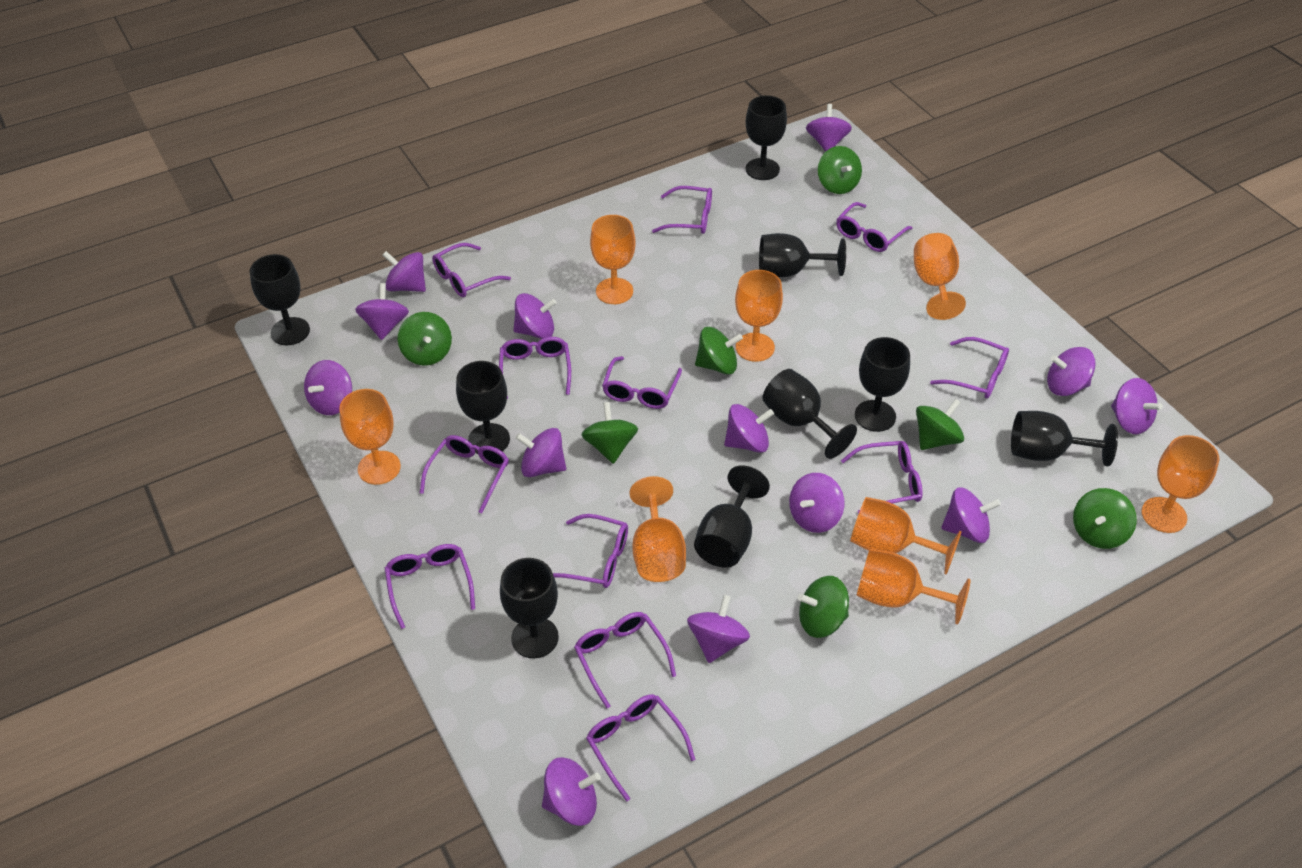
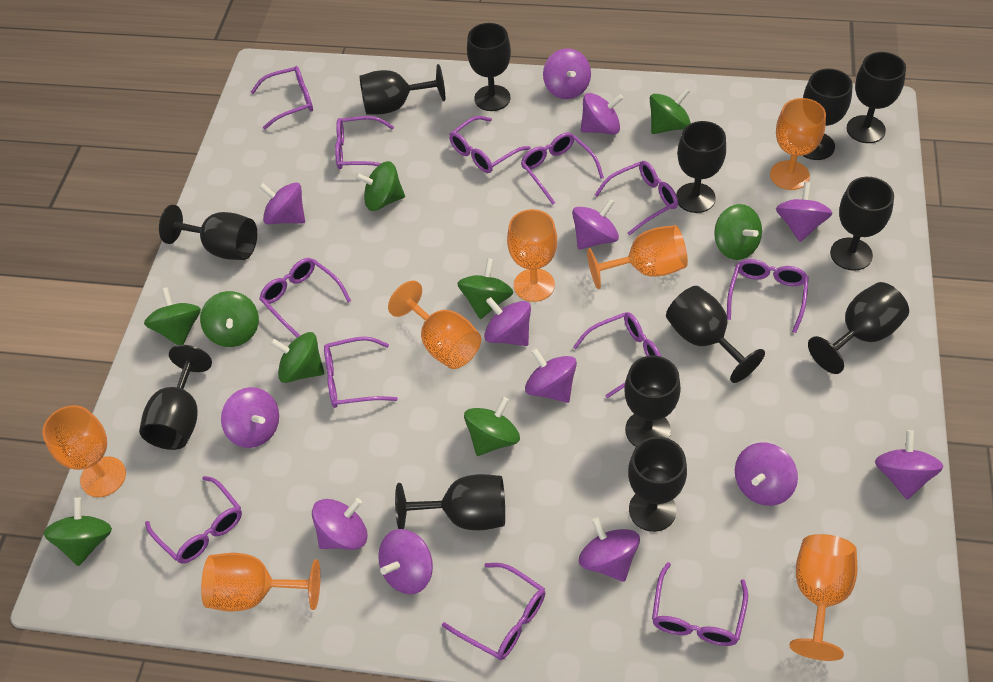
black goblet: 9 -> 13
green spinning top: 7 -> 9
orange goblet: 8 -> 7

